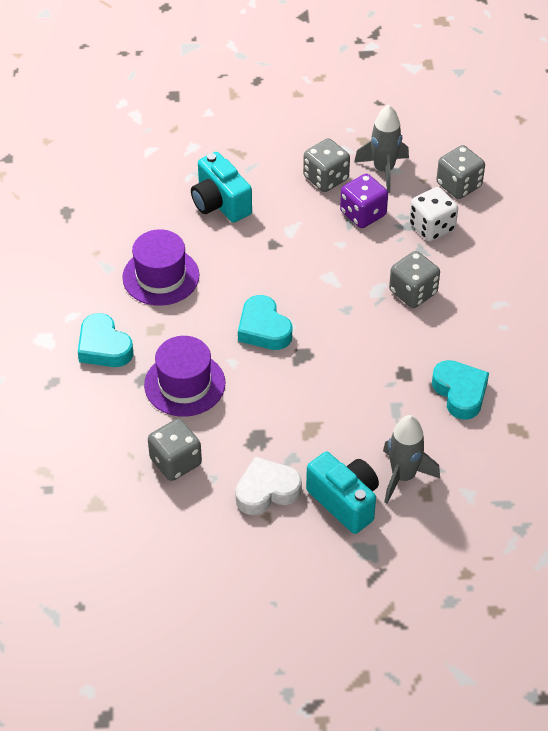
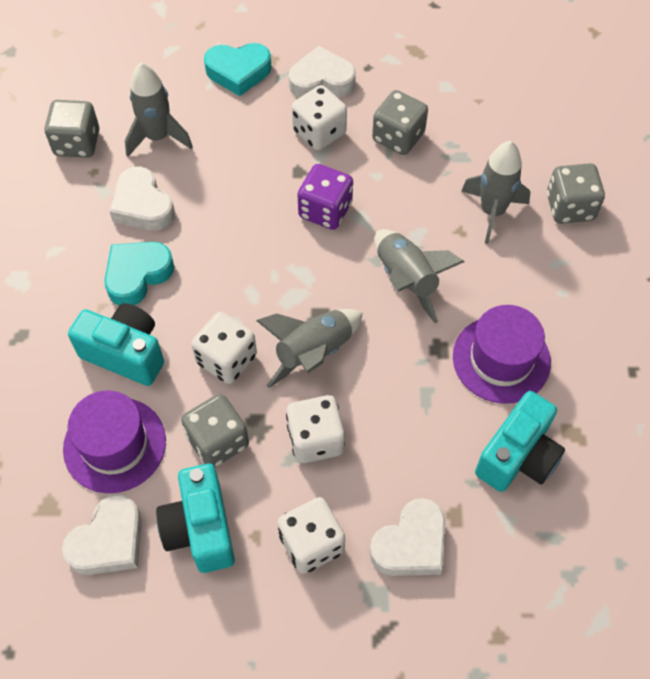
grey rocket: 2 -> 4
turquoise camera: 2 -> 3
turquoise heart: 3 -> 2
white dice: 1 -> 4
white heart: 1 -> 4

